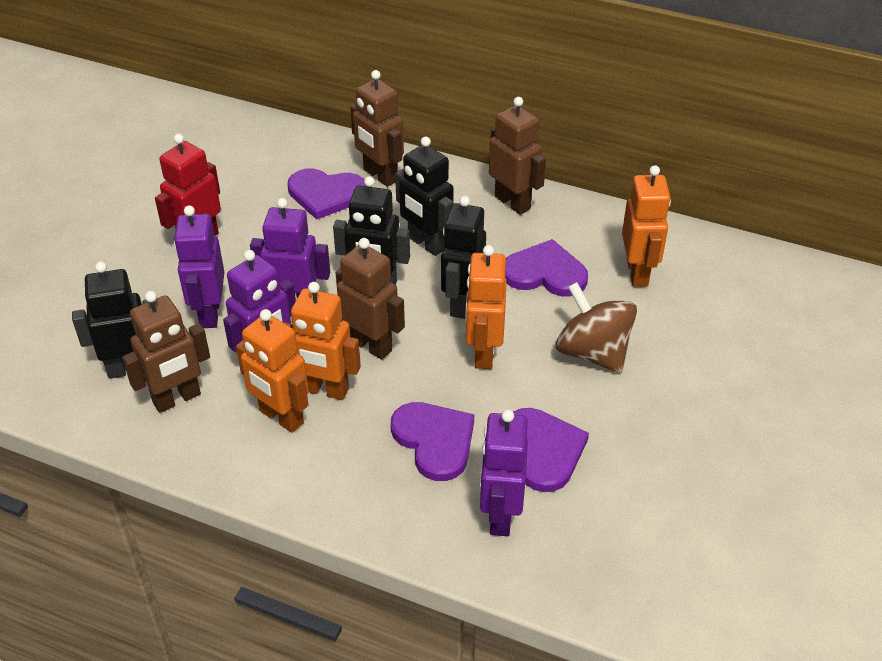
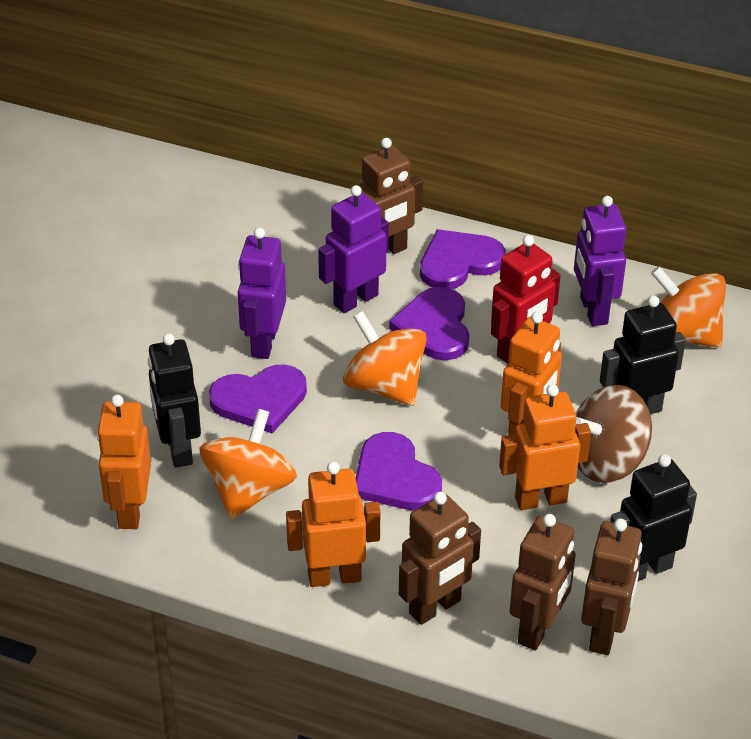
black robot: 4 -> 3
orange spinning top: 0 -> 3
purple robot: 4 -> 3

